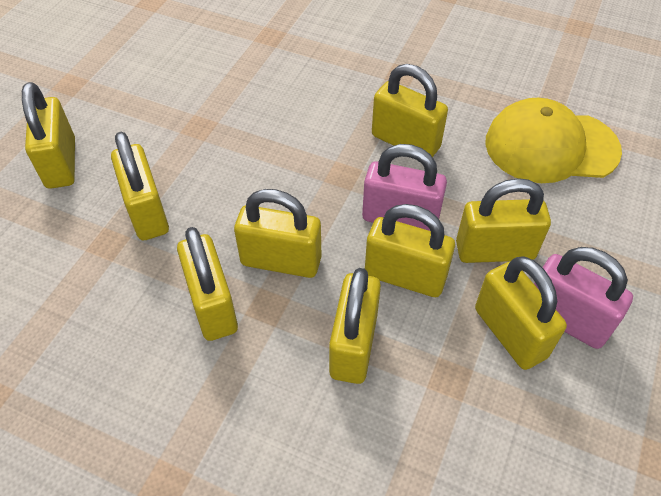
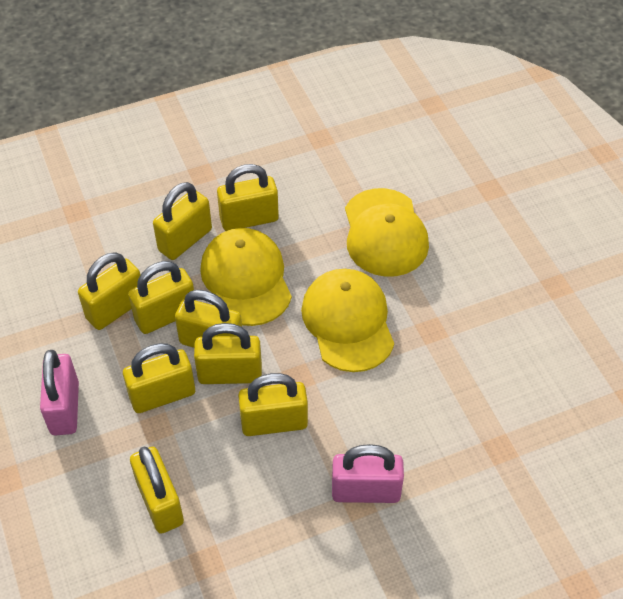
yellow cap: 1 -> 3

